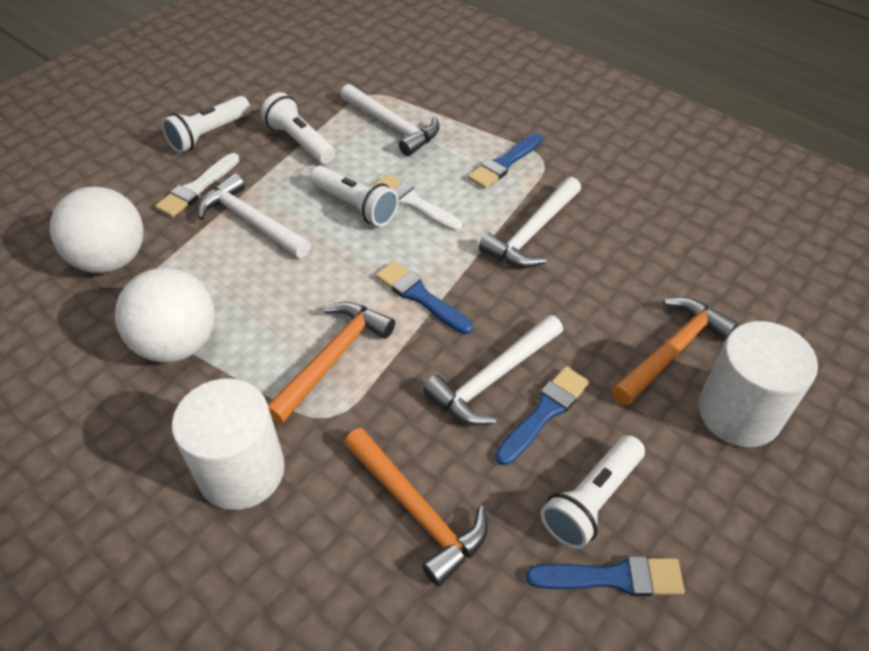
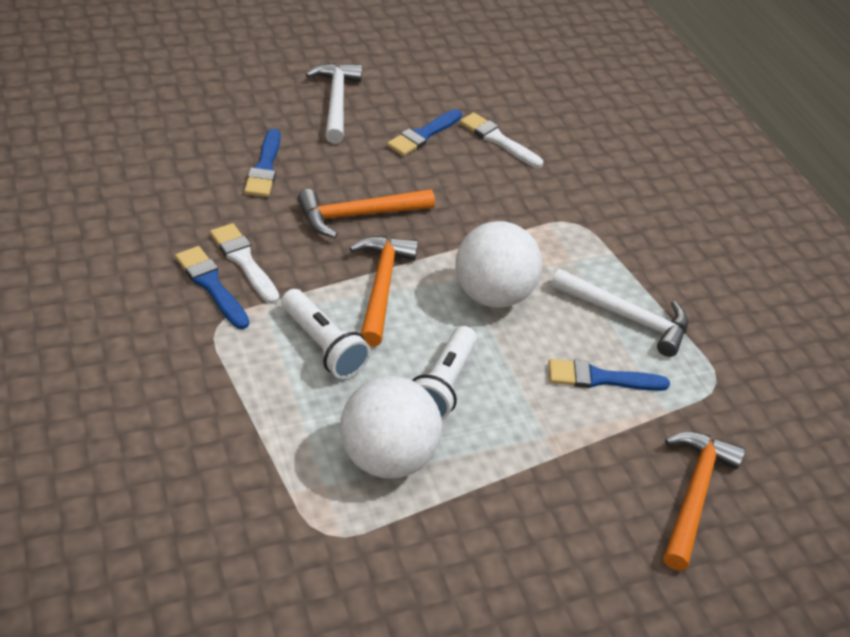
white cylinder: 2 -> 0
white flashlight: 4 -> 2
white hammer: 4 -> 2

